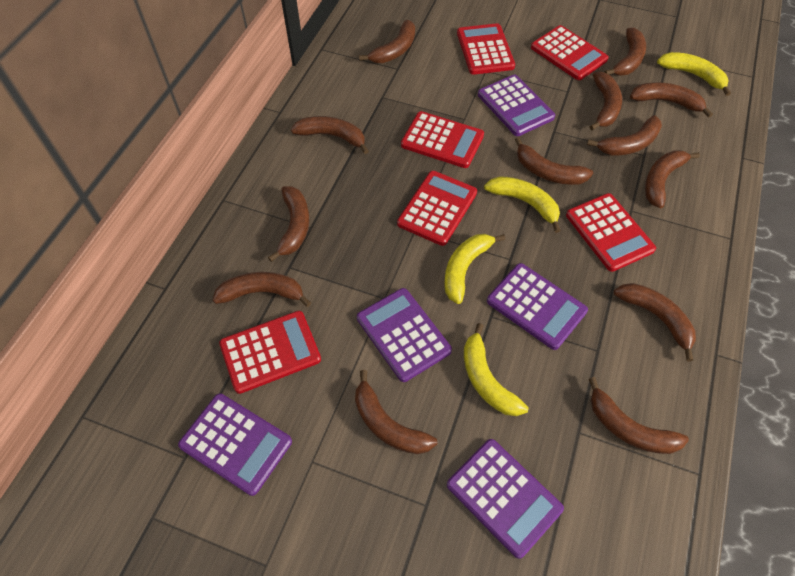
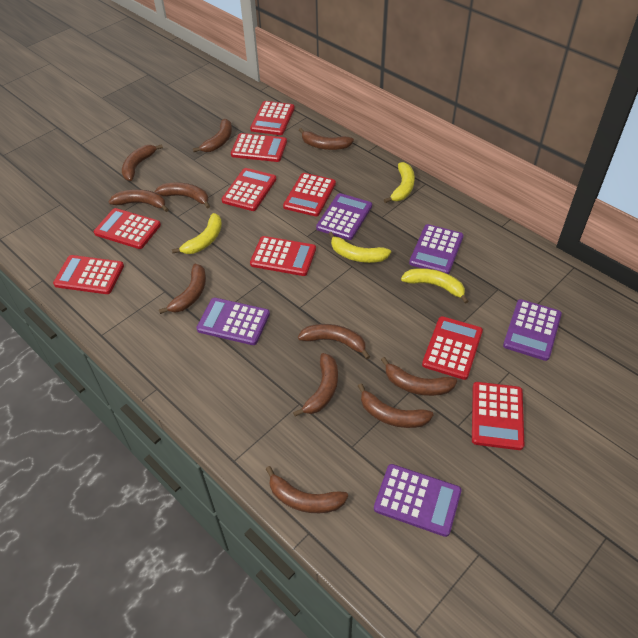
brown banana: 13 -> 11
red calculator: 6 -> 9

